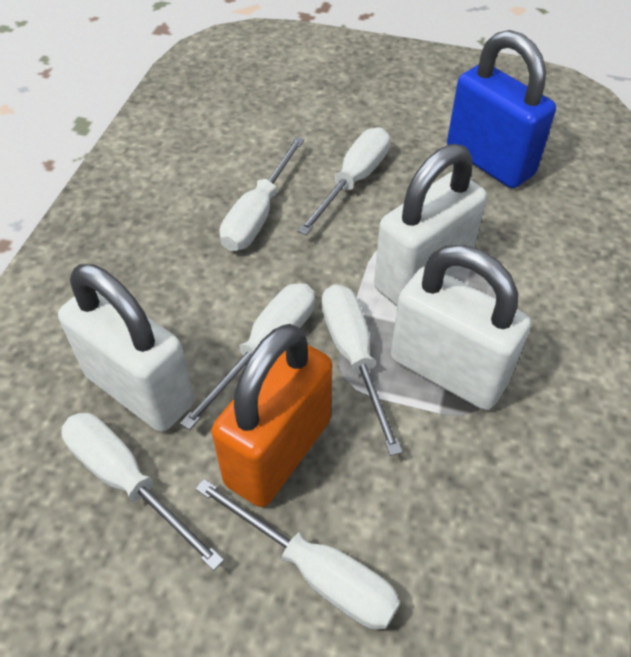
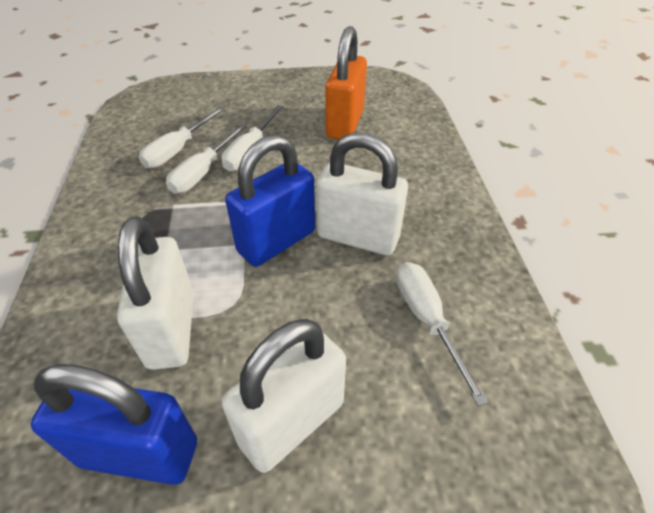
blue padlock: 1 -> 2
white screwdriver: 6 -> 4

